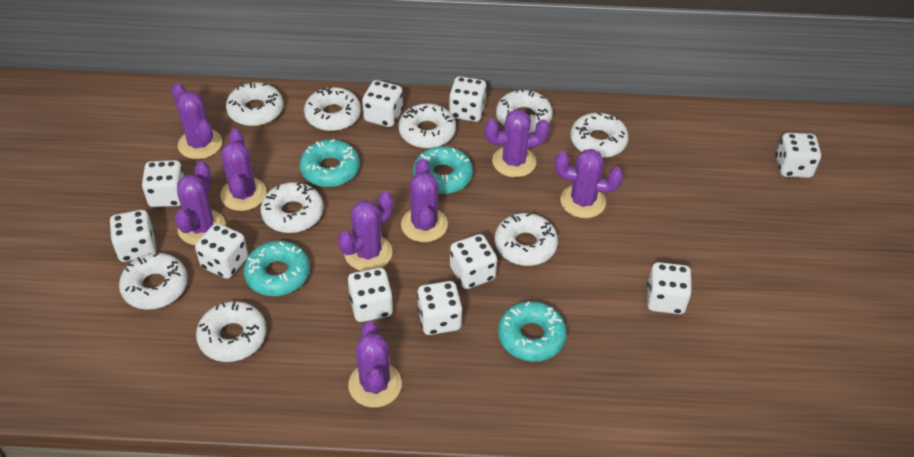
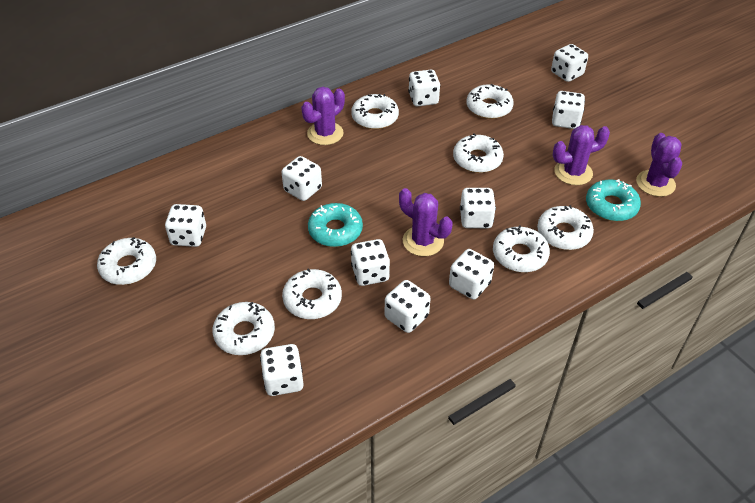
purple cactus: 8 -> 4
turquoise donut: 4 -> 2
white donut: 9 -> 8

